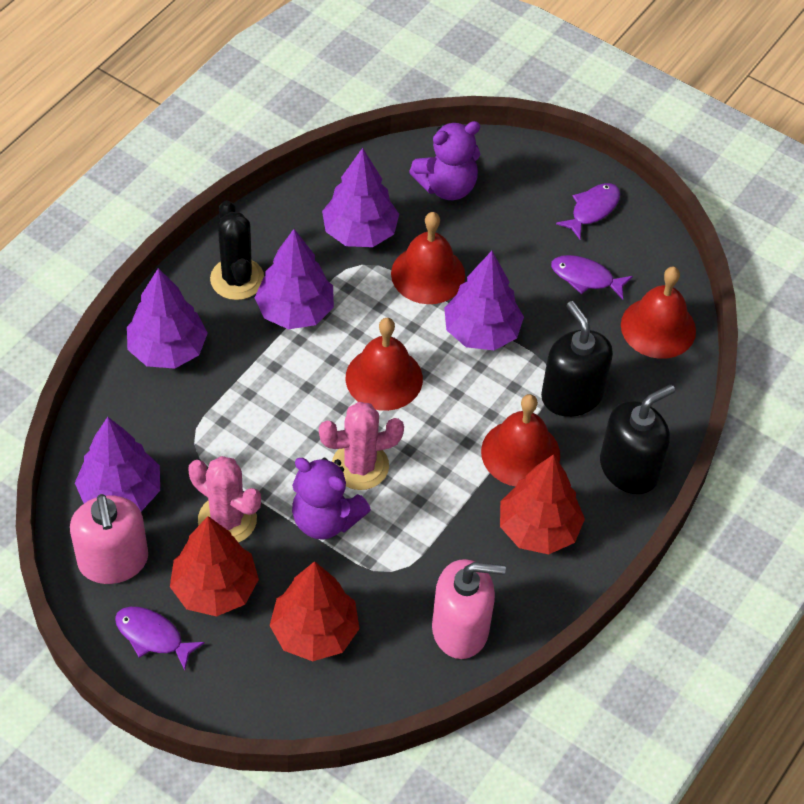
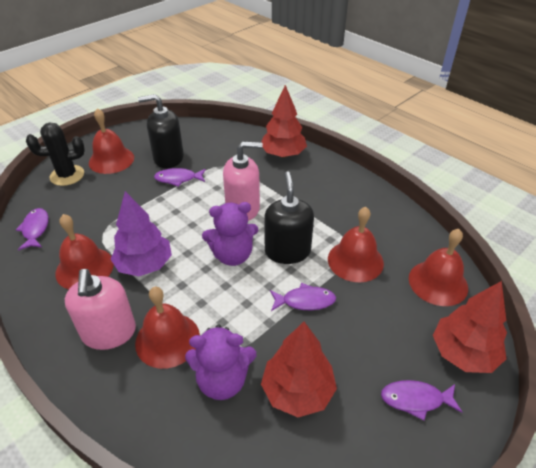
pink cactus: 2 -> 0
purple fish: 3 -> 4
purple tree: 5 -> 1
red bell: 4 -> 5

